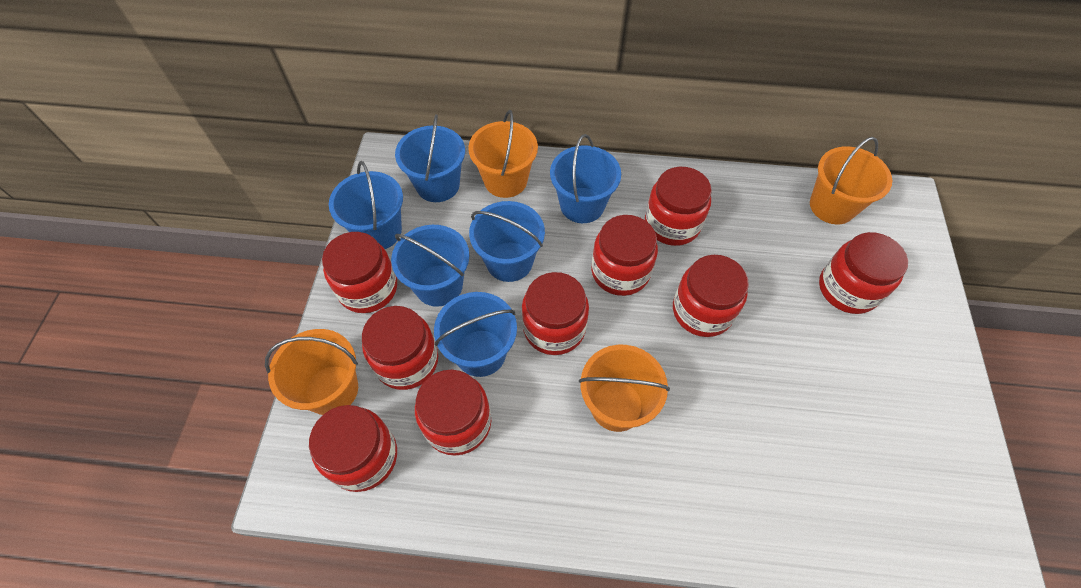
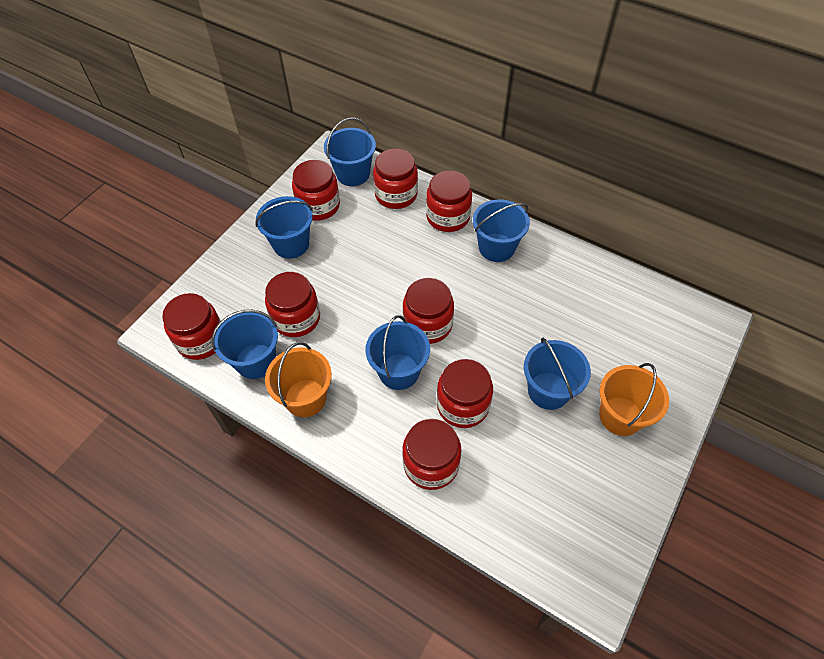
orange bucket: 4 -> 2
red jar: 9 -> 8

